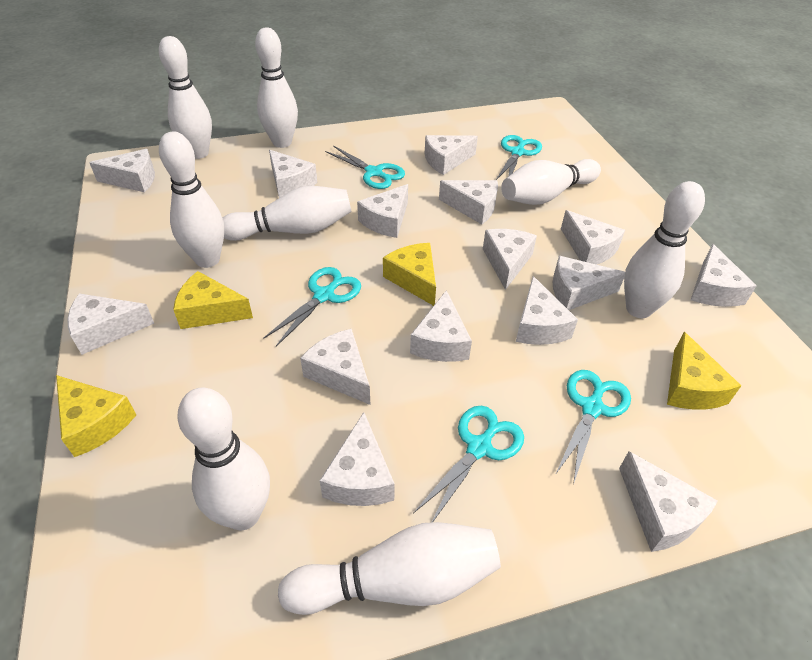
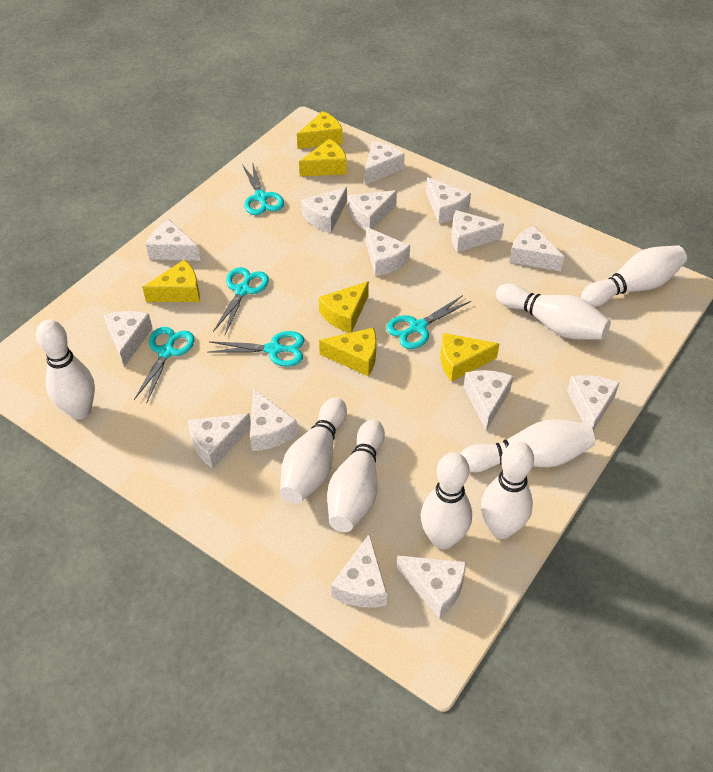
yellow cheese: 4 -> 6

